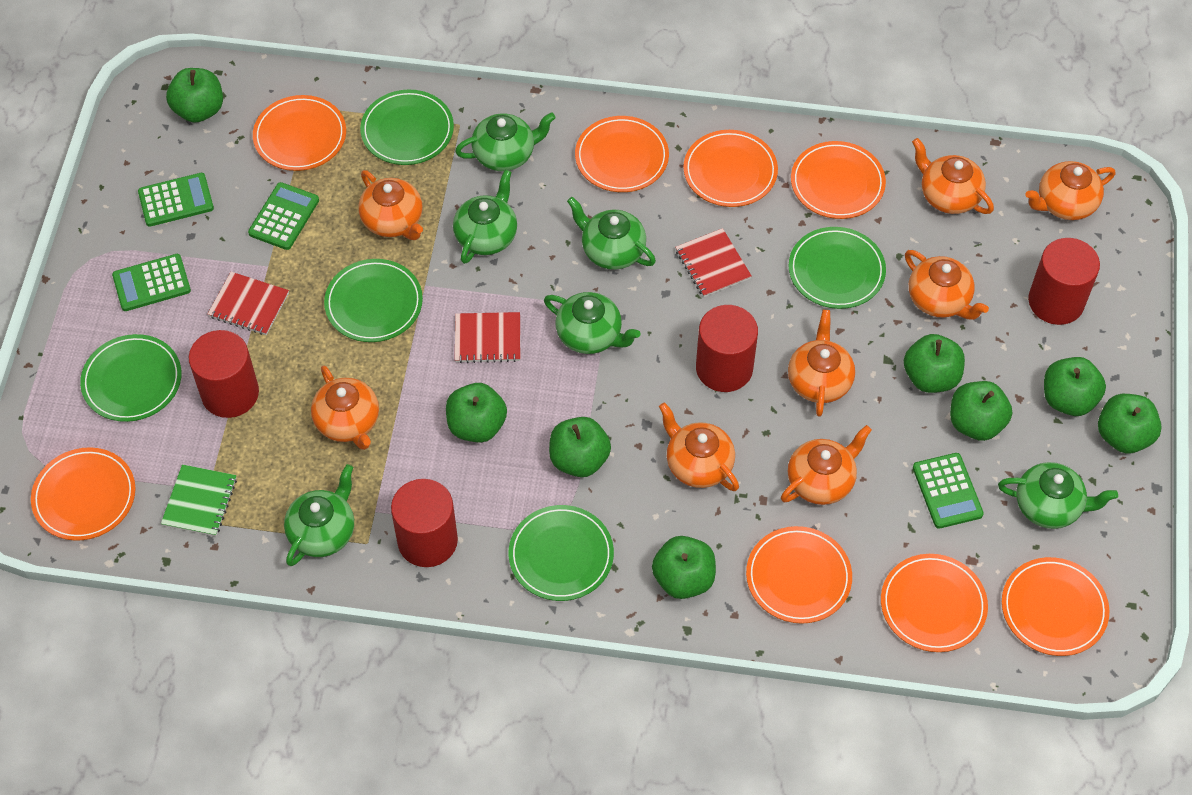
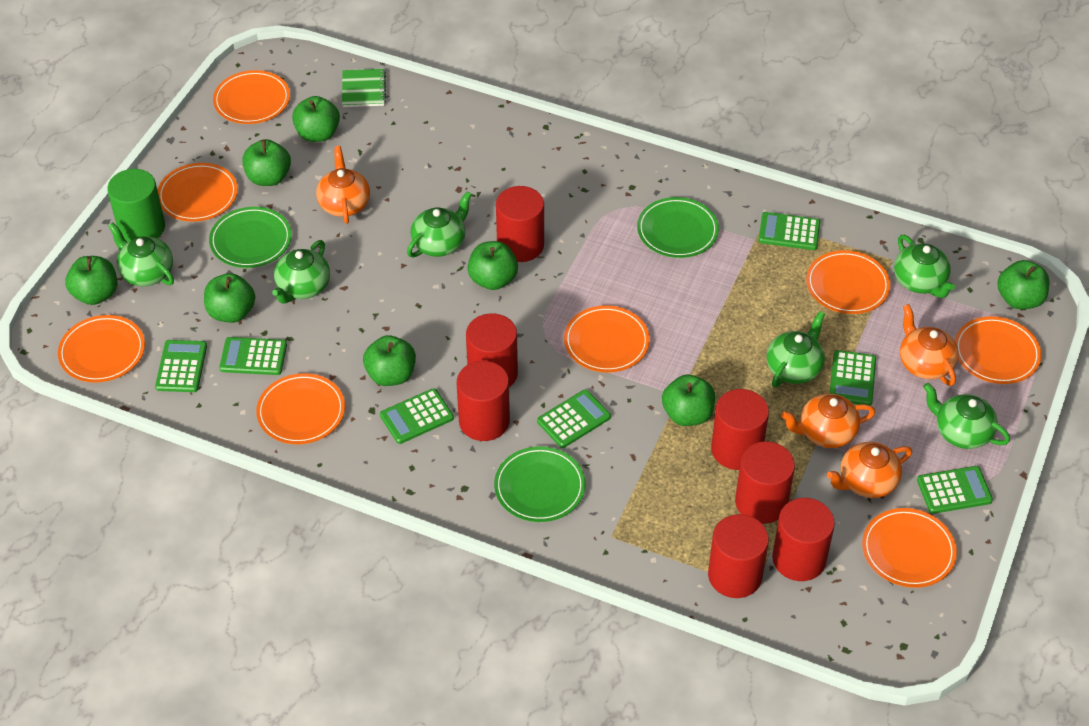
green calculator: 4 -> 7
green cylinder: 0 -> 1
green plate: 5 -> 3
orange teapot: 8 -> 4
red cylinder: 4 -> 7
red notebook: 3 -> 0

